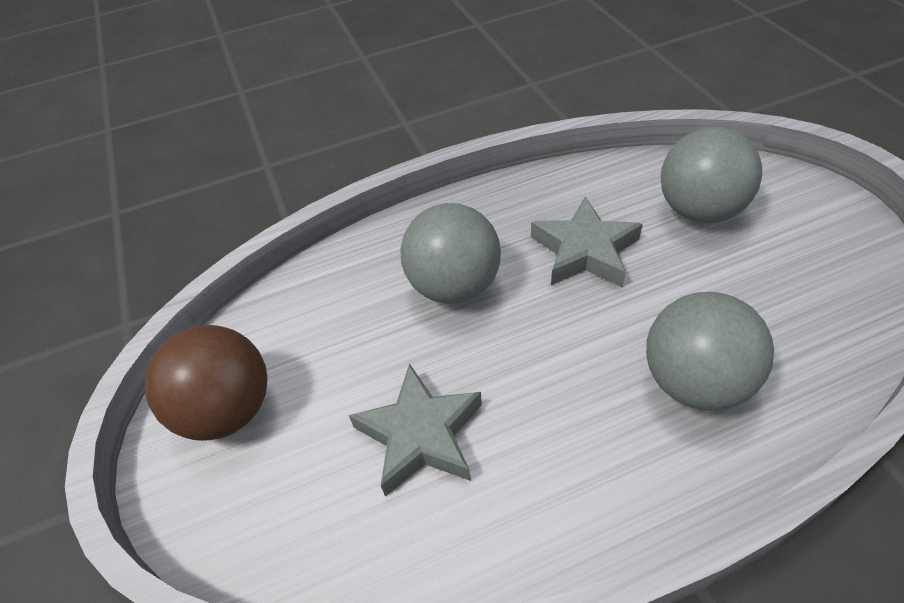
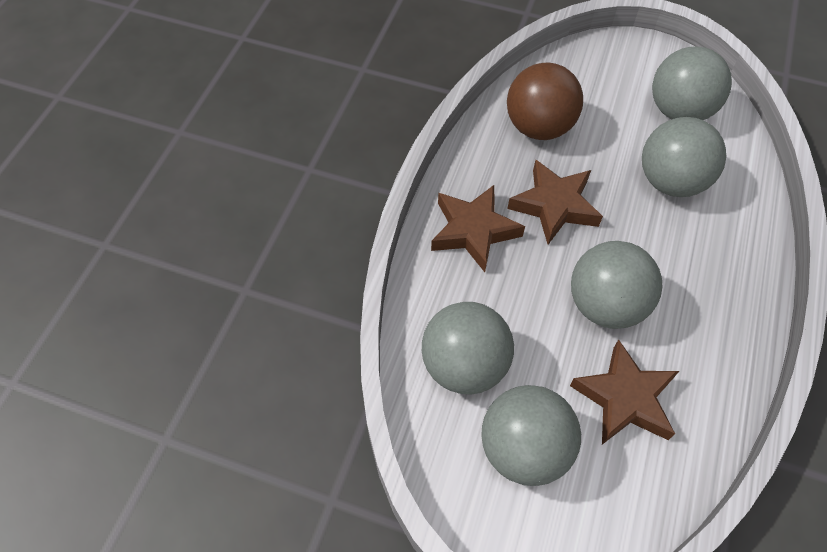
brown star: 0 -> 3
grey ball: 3 -> 5
grey star: 2 -> 0

